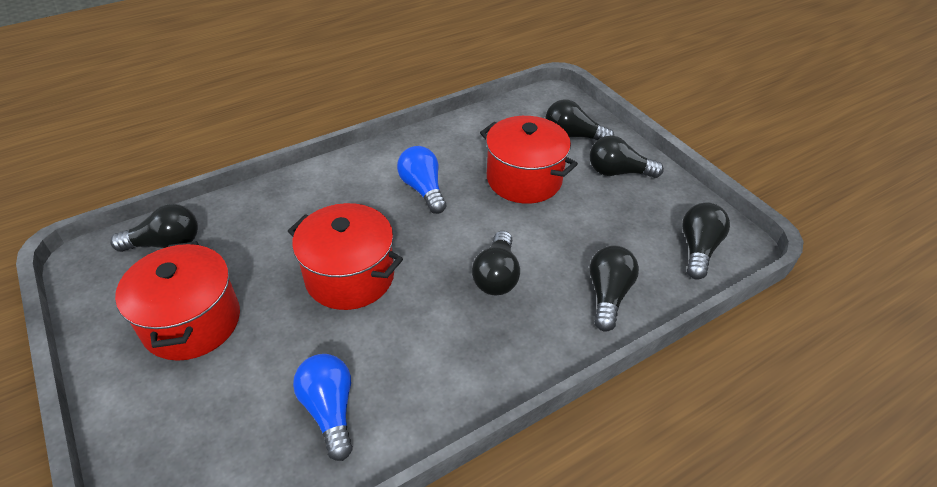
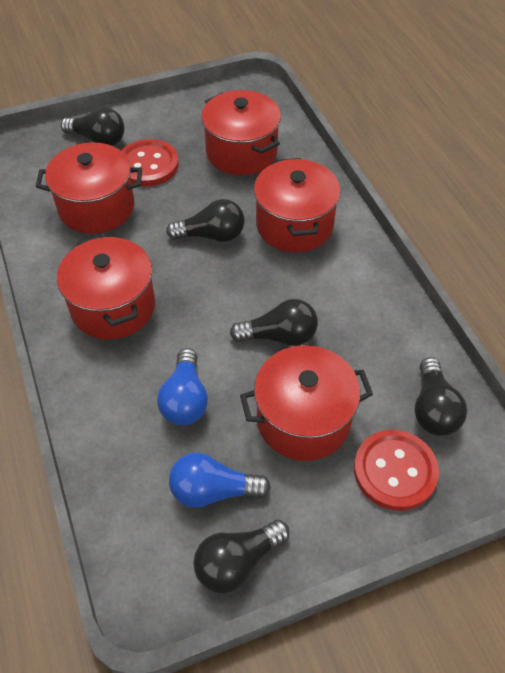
black light bulb: 6 -> 5
red button: 0 -> 2
red pot: 3 -> 5

